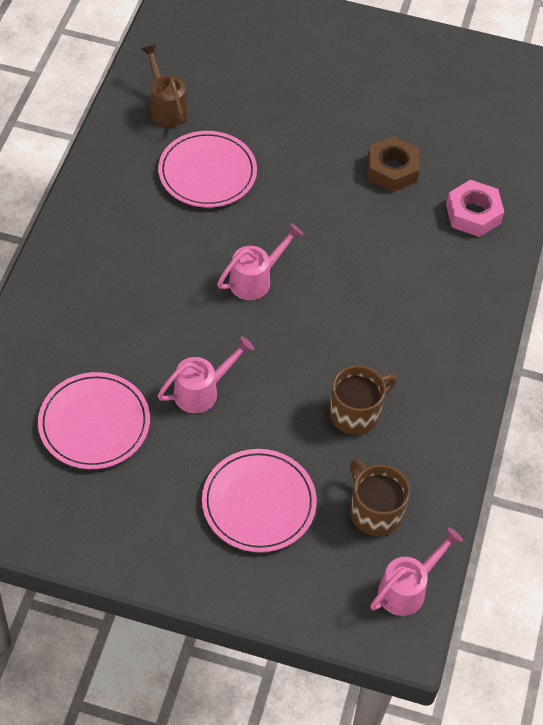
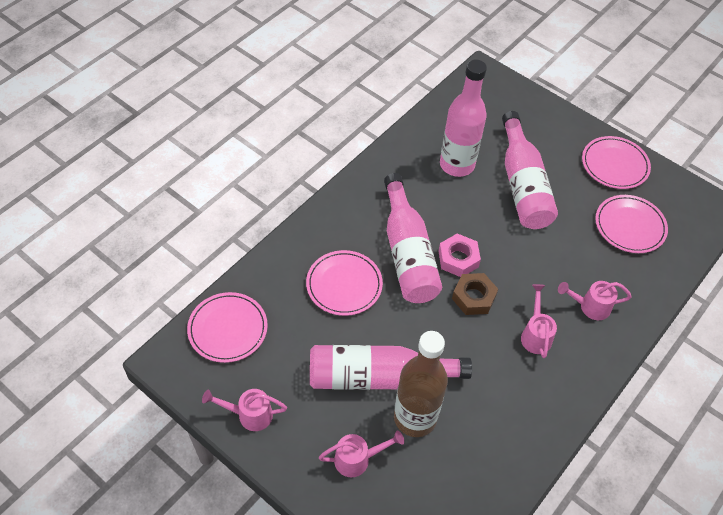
brown bottle: 0 -> 1
brown mug: 2 -> 0
brown watering can: 1 -> 0
pink bottle: 0 -> 4
pink plate: 3 -> 4
pink watering can: 3 -> 4

